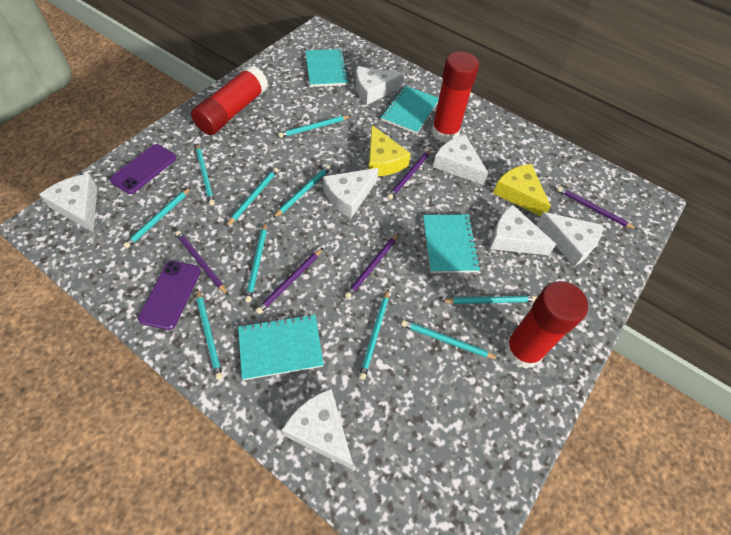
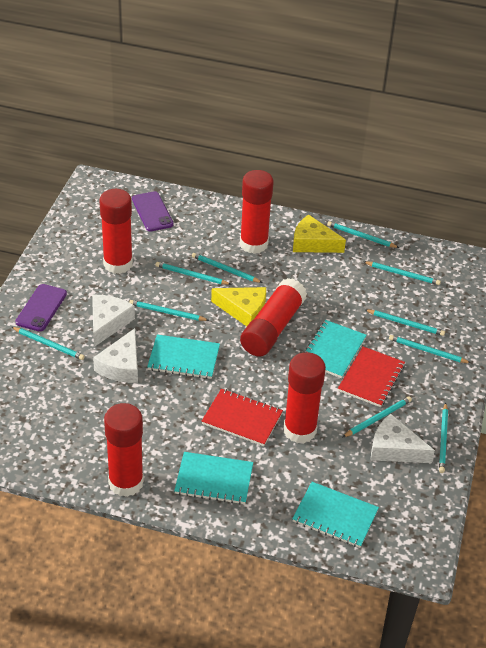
purple pencil: 5 -> 0
red glue stick: 3 -> 5
red notebook: 0 -> 2
white cheese: 7 -> 3

